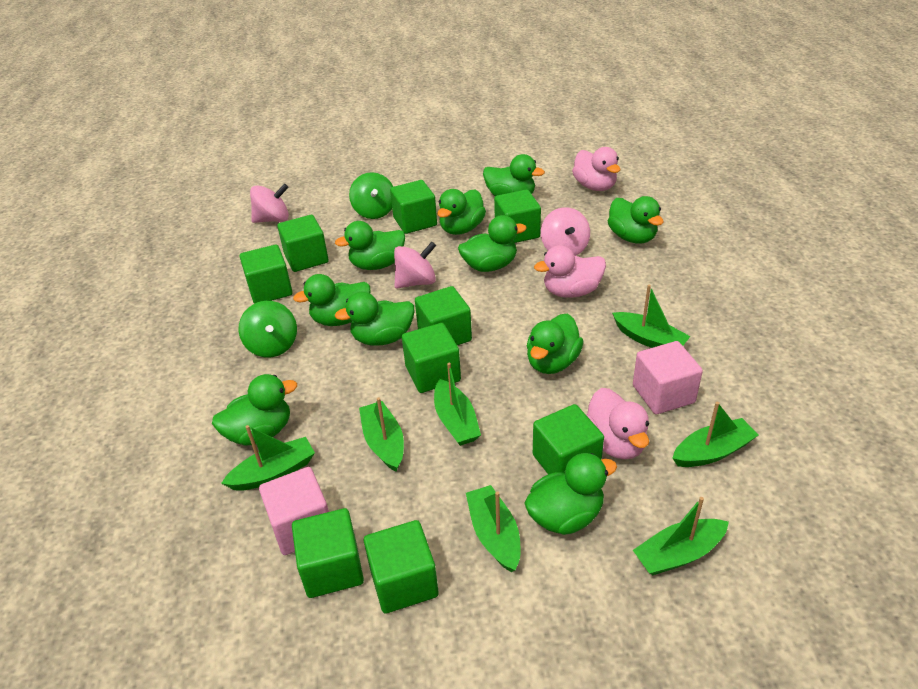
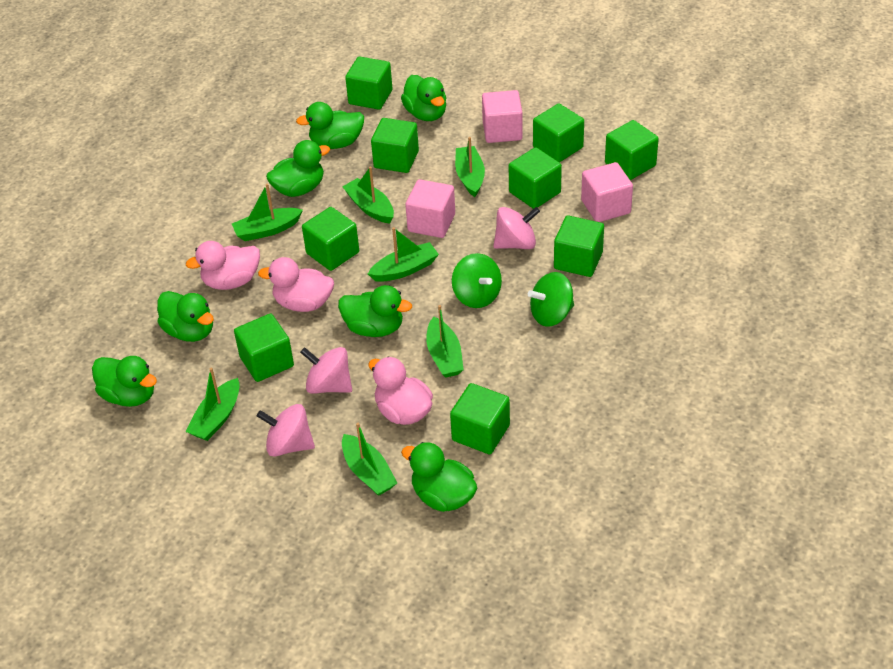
green duck: 10 -> 7
pink cube: 2 -> 3

